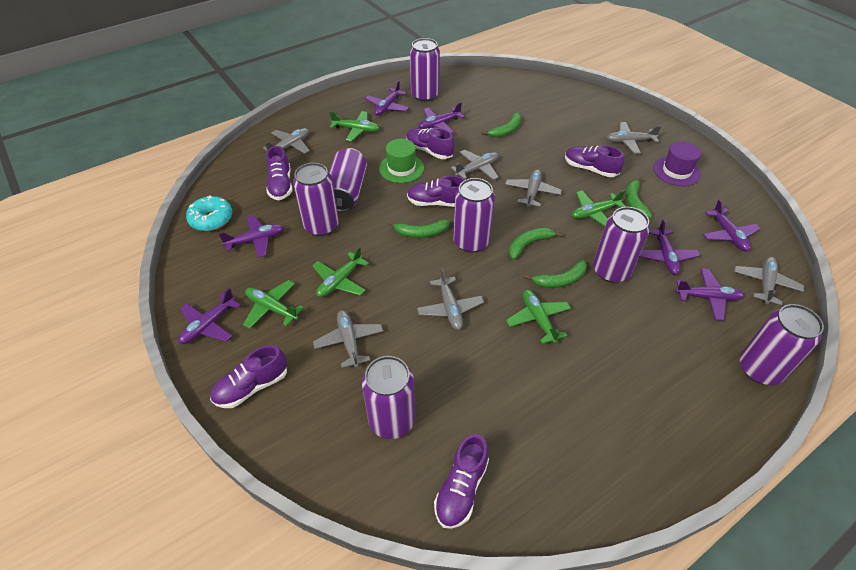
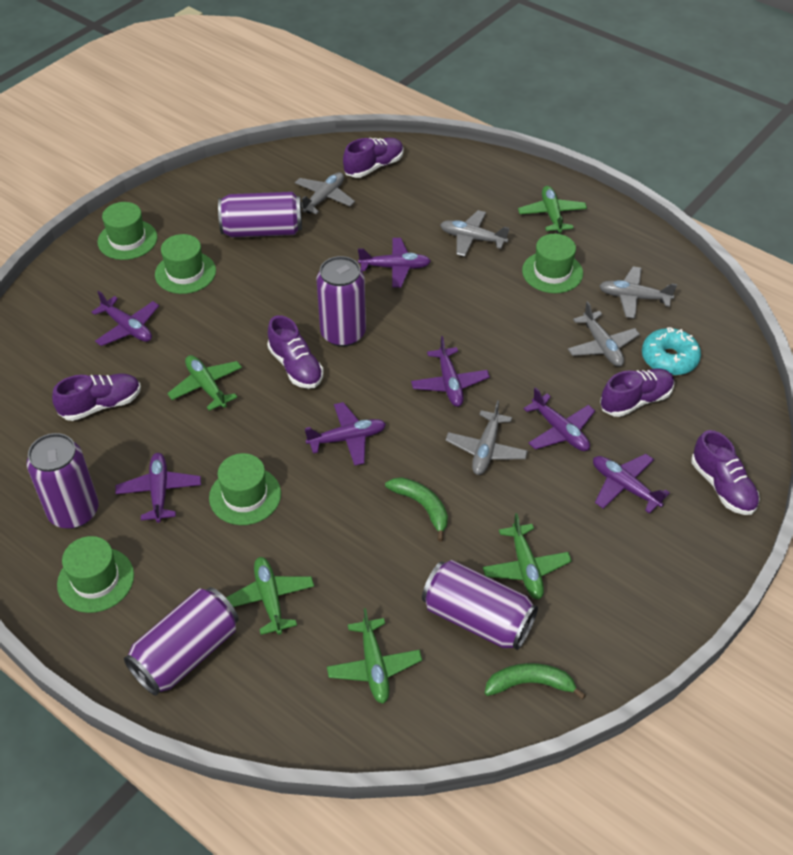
green banana: 5 -> 2
green hat: 1 -> 5
grey plane: 7 -> 5
purple can: 7 -> 5
purple hat: 1 -> 0
purple shoe: 6 -> 5

